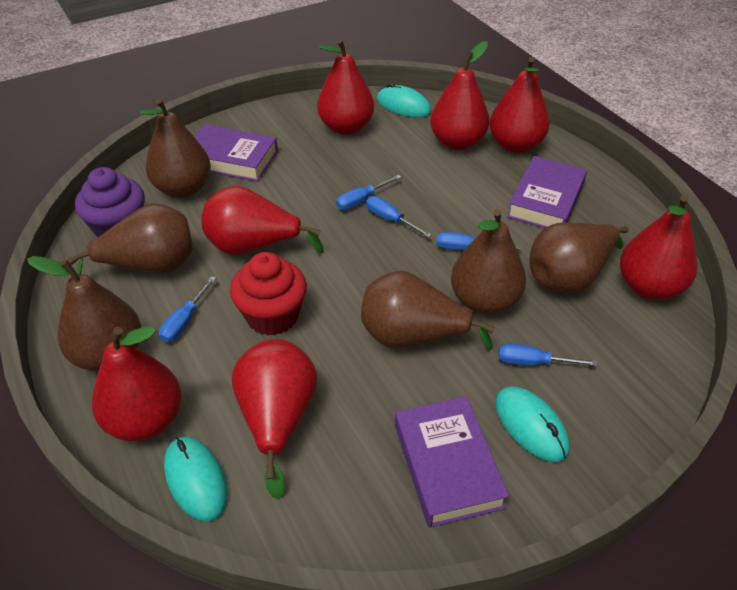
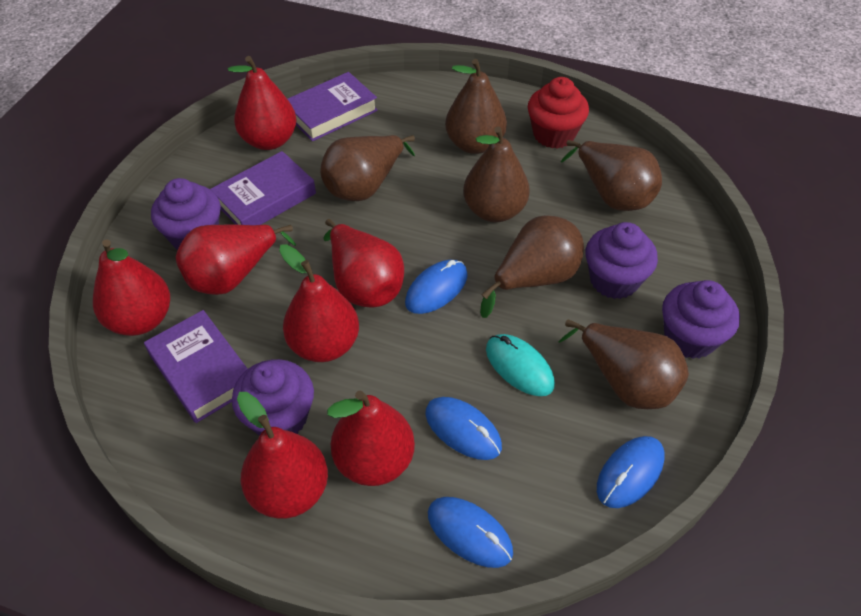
blue mouse: 0 -> 4
blue screwdriver: 5 -> 0
purple cupcake: 1 -> 4
turquoise mouse: 3 -> 1

